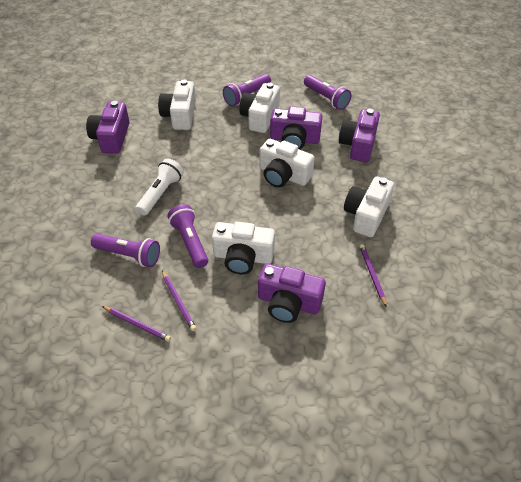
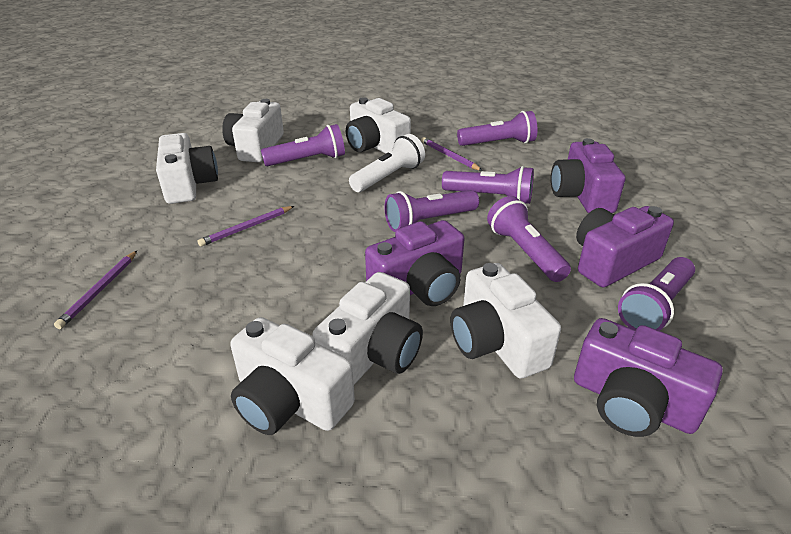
purple flashlight: 4 -> 6
white camera: 5 -> 6

